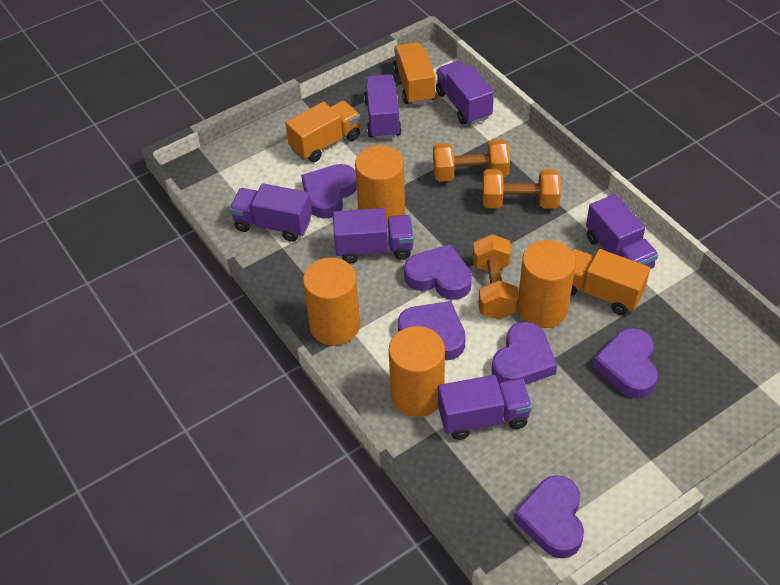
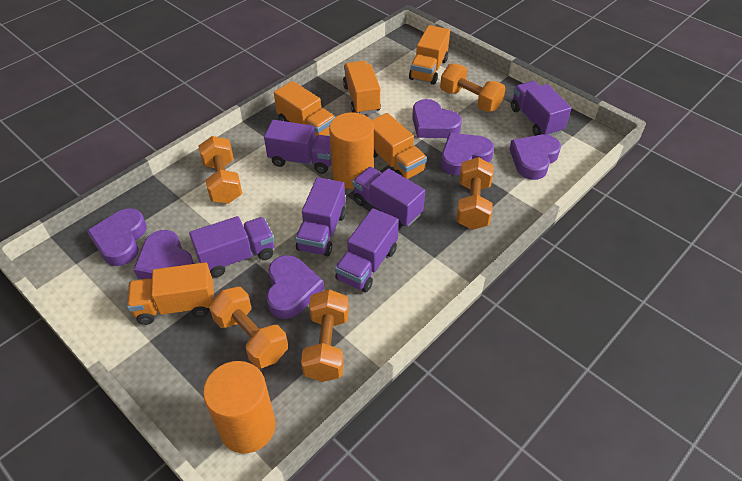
orange cylinder: 4 -> 2
orange dumbbell: 3 -> 5
orange truck: 3 -> 5

